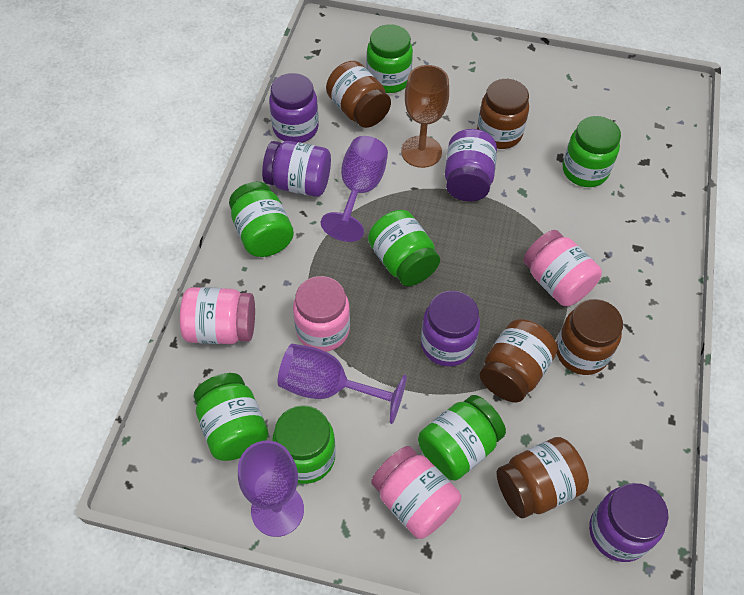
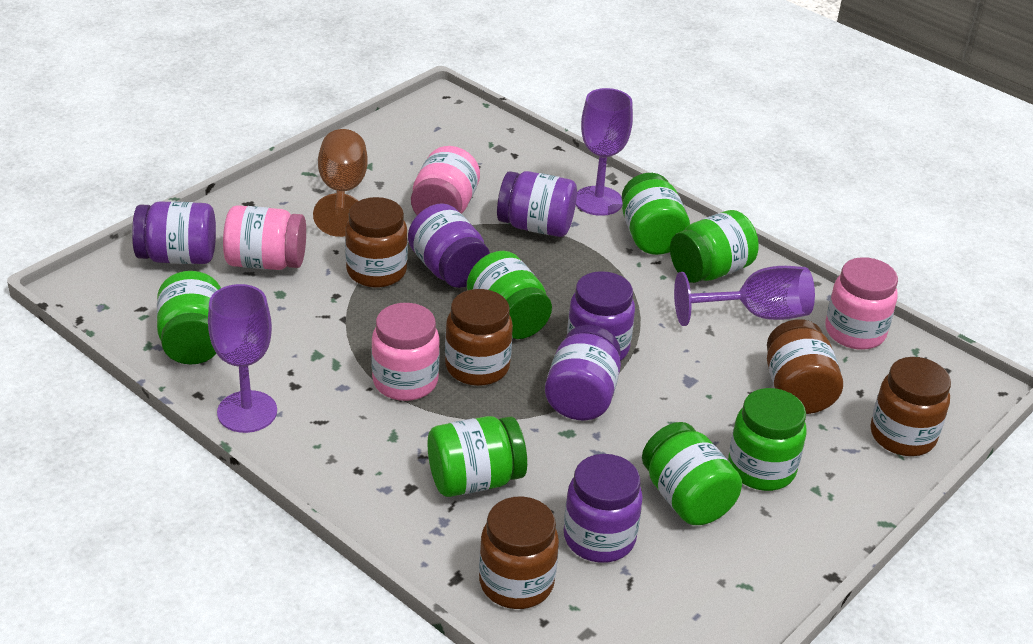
purple jar: 5 -> 6

